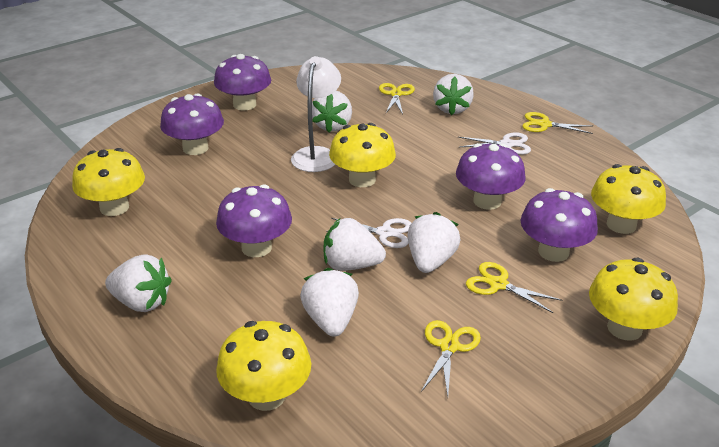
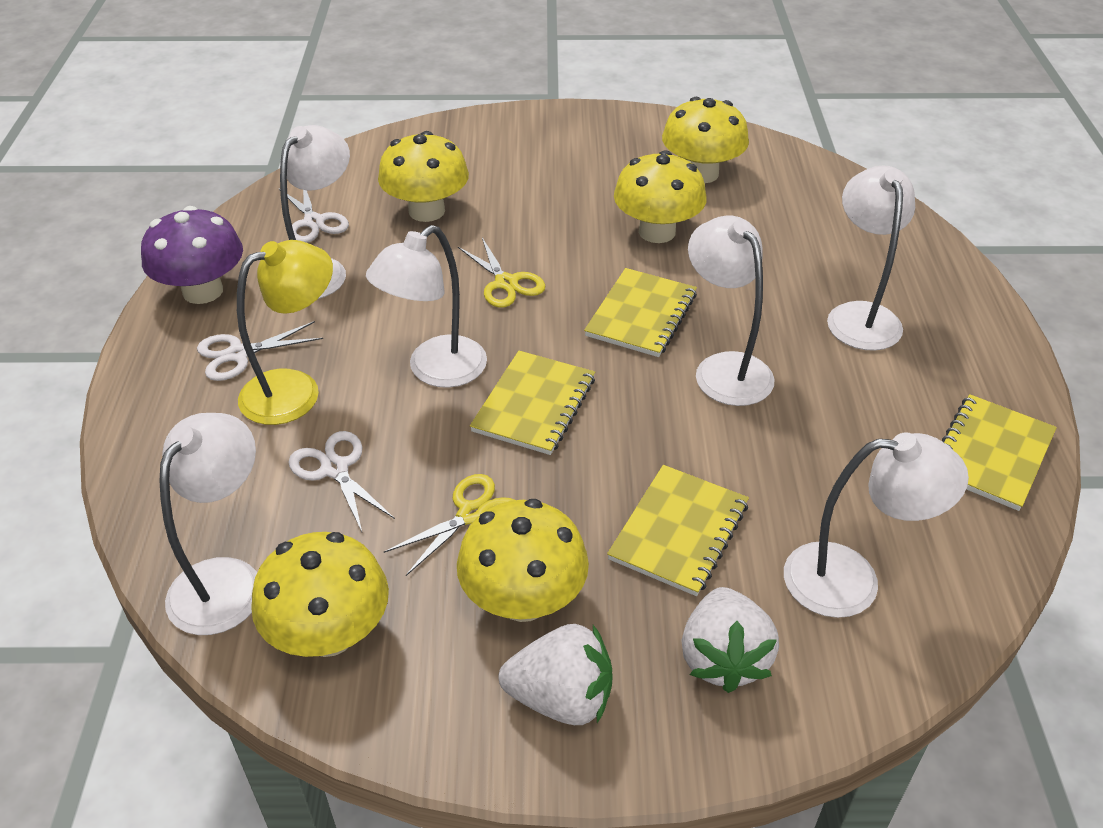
purple mushroom: 5 -> 1
white lamp: 1 -> 6
white scissors: 2 -> 3
white strawberry: 6 -> 2
yellow lamp: 0 -> 1
yellow notebook: 0 -> 4
yellow scissors: 4 -> 2

